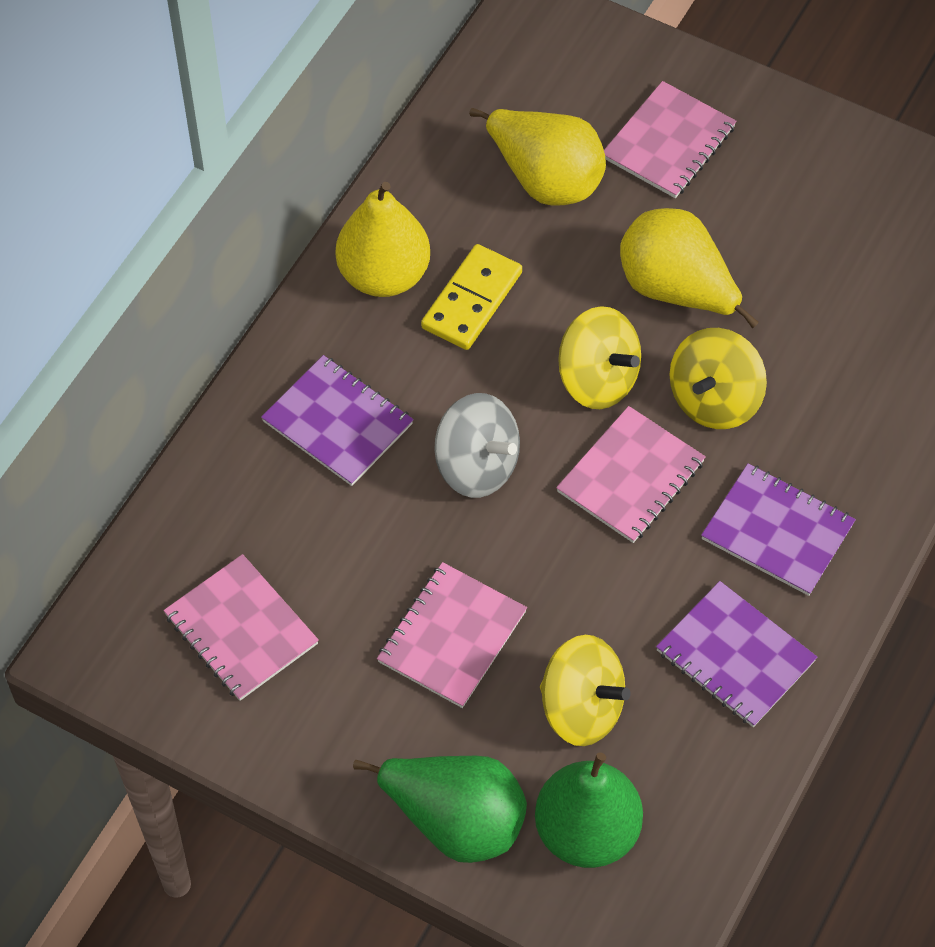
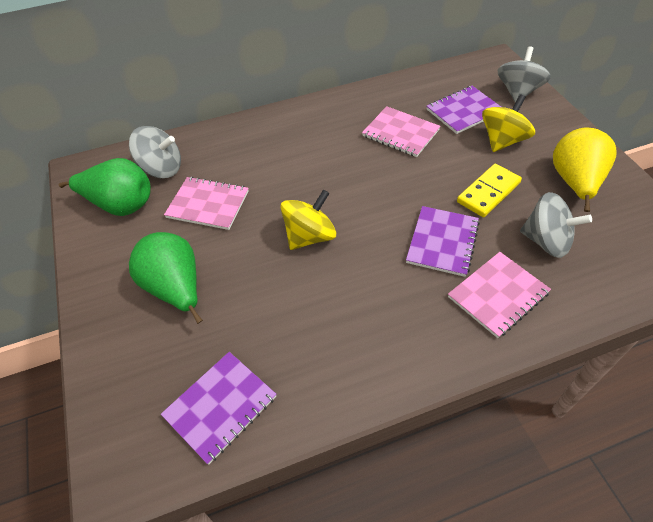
grey spinning top: 1 -> 3
pink notebook: 4 -> 3
yellow pear: 3 -> 1
yellow spinning top: 3 -> 2

